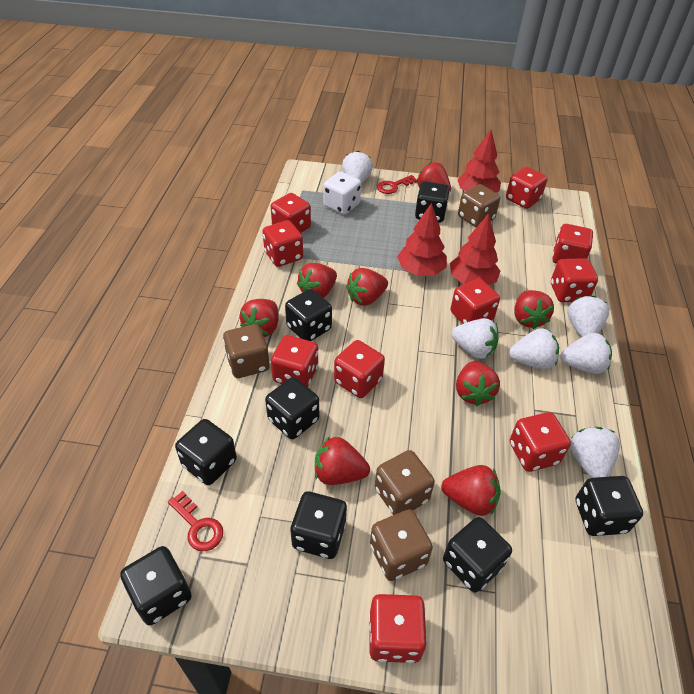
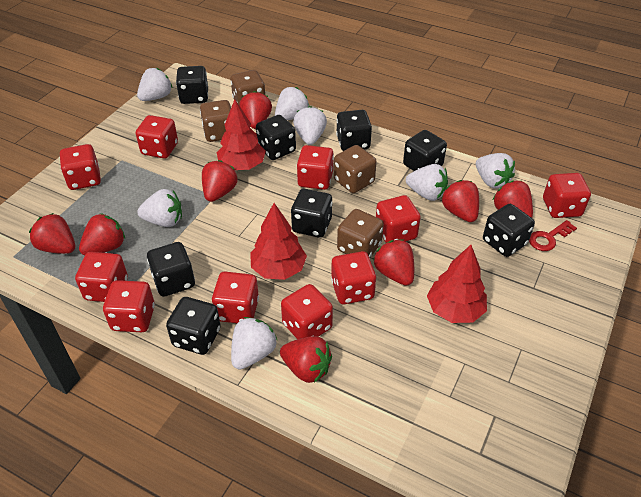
red key: 2 -> 1
white dice: 1 -> 0
white strawberry: 6 -> 7

